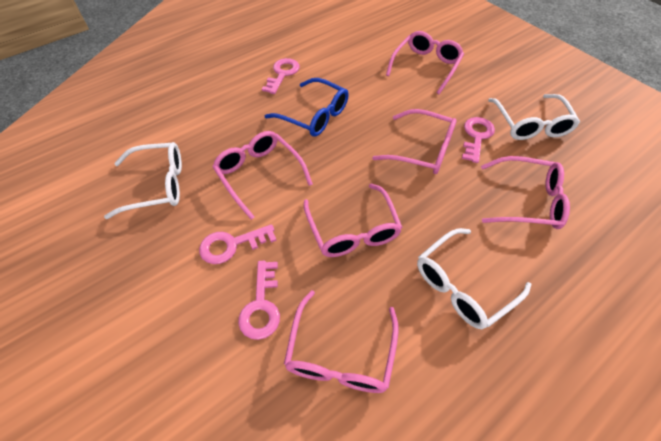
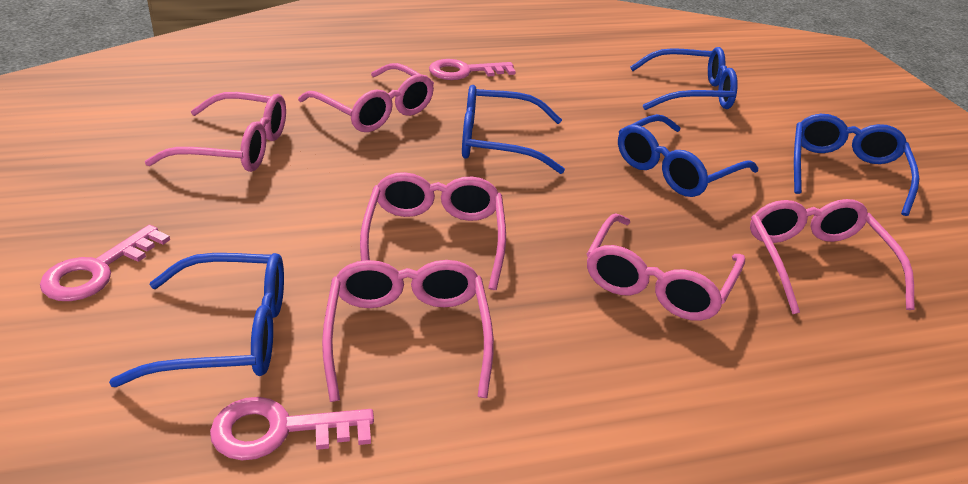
blue glasses: 1 -> 5
pink key: 4 -> 3
white glasses: 3 -> 0

